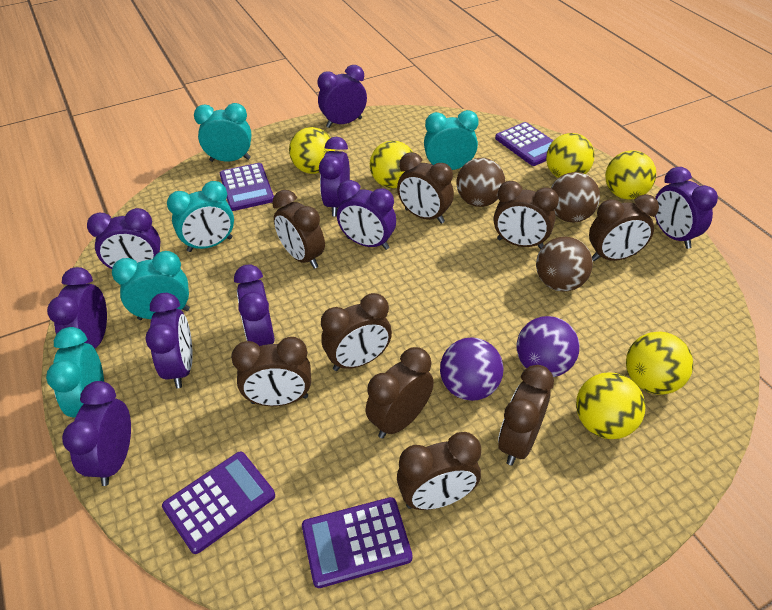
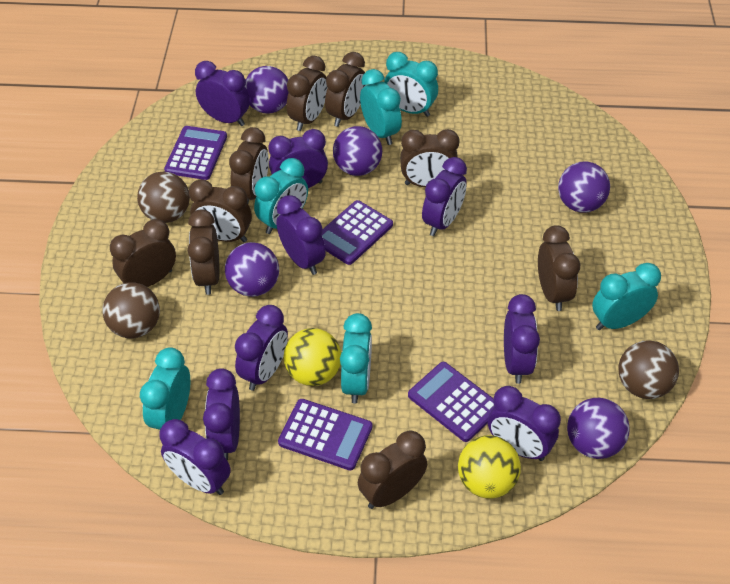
purple ball: 2 -> 5
turquoise clock: 5 -> 6
yellow ball: 6 -> 2

